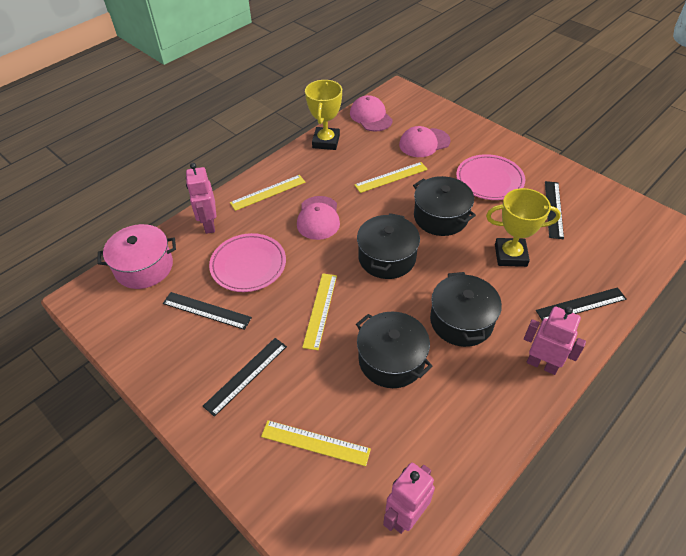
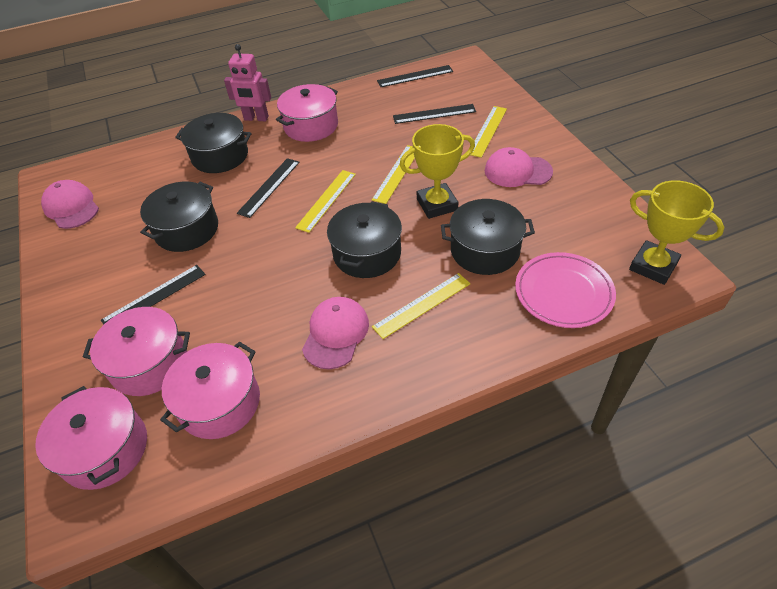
pink plate: 2 -> 1
pink pot: 1 -> 4
pink robot: 3 -> 1

